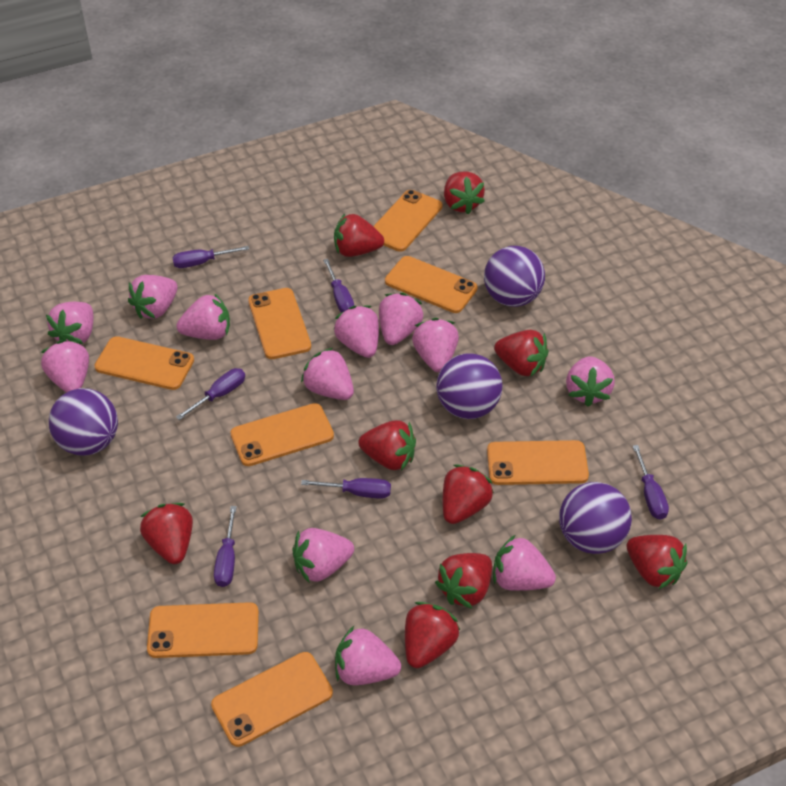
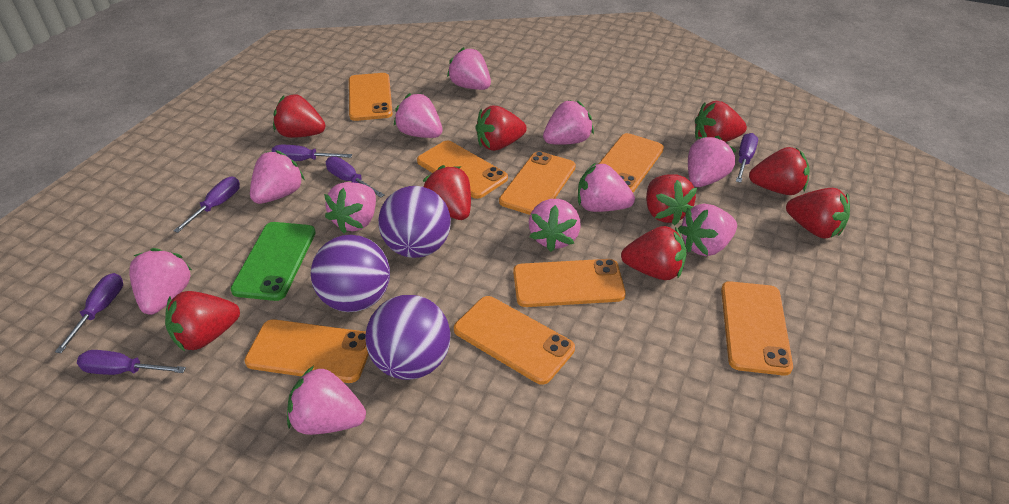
green phone: 0 -> 1
pink strawberry: 12 -> 11
purple ball: 4 -> 3

